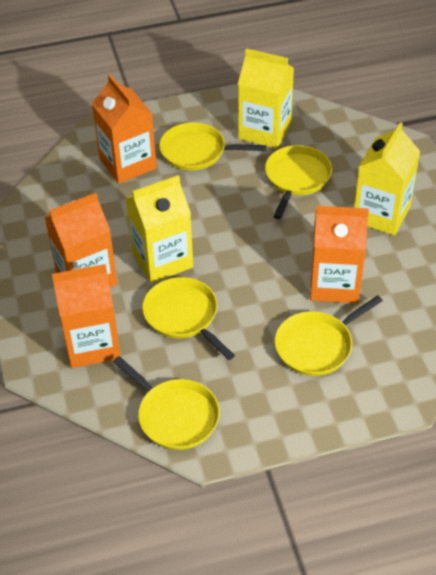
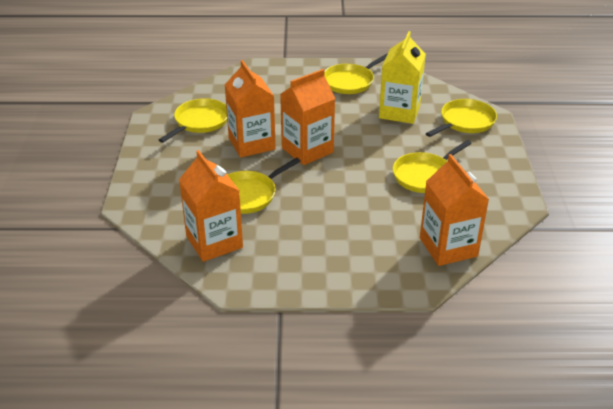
yellow carton: 3 -> 1

